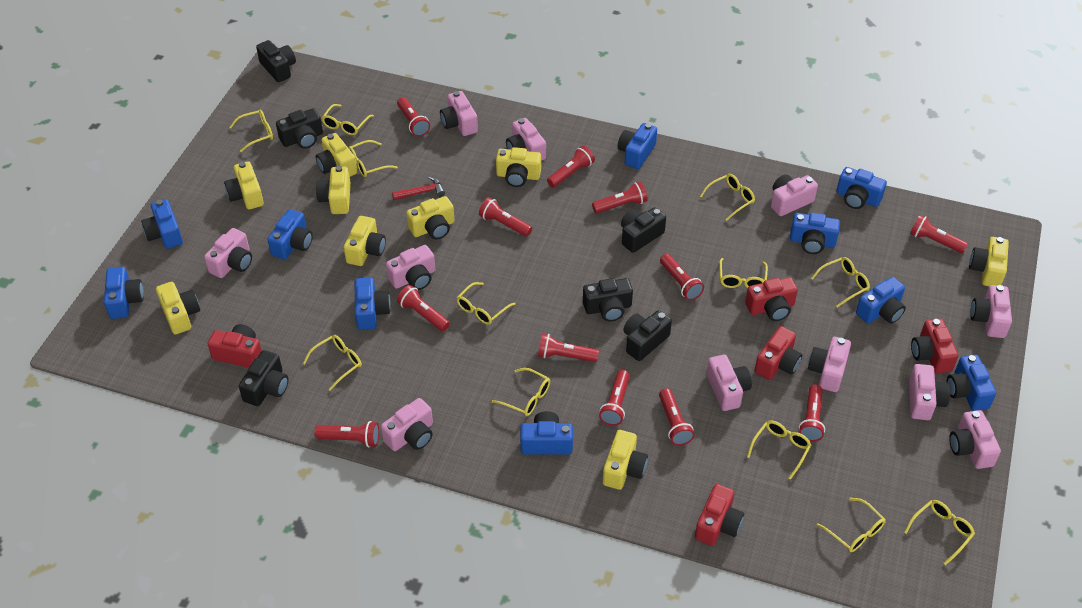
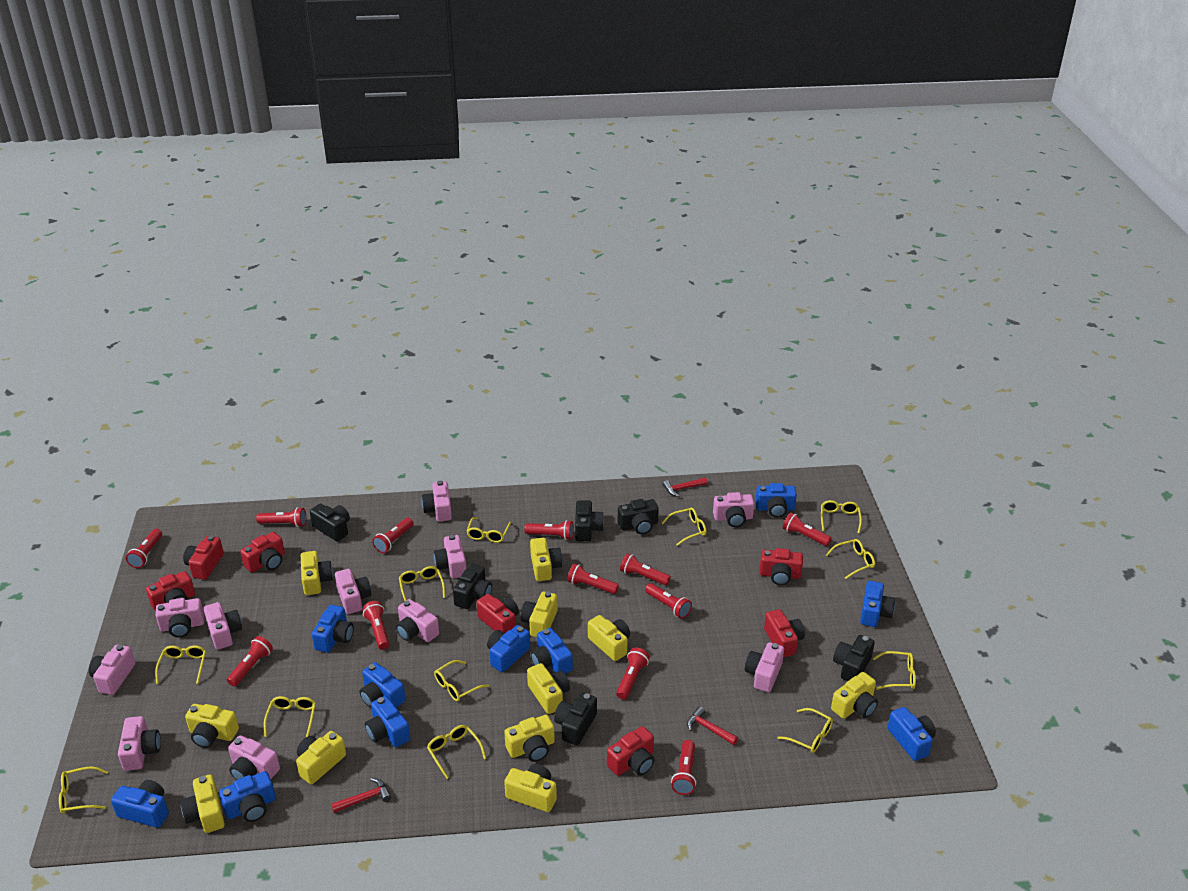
red camera: 5 -> 7
red hammer: 1 -> 3
yellow camera: 9 -> 11

